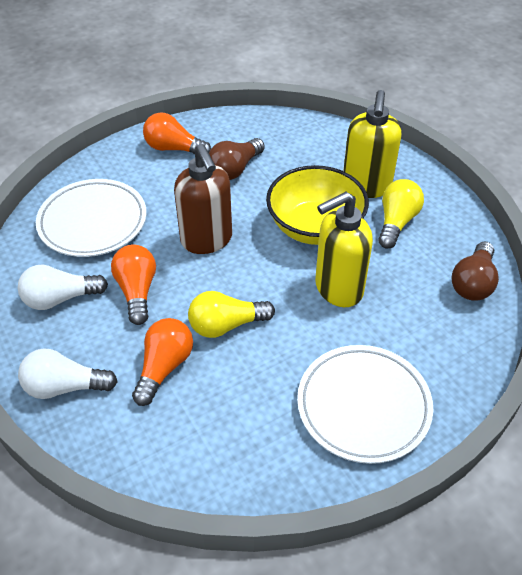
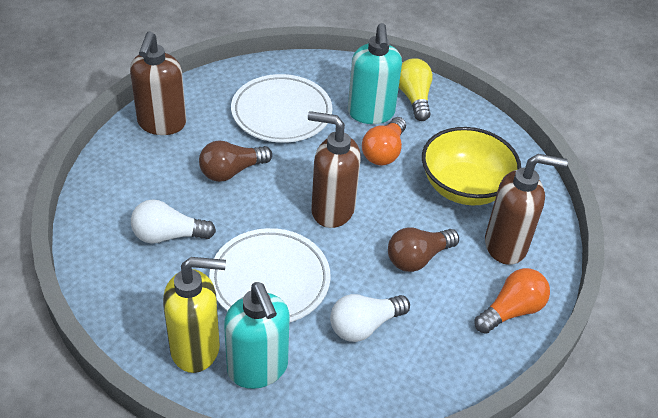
brown soap dispenser: 1 -> 3
orange light bulb: 3 -> 2
turquoise soap dispenser: 0 -> 2
yellow light bulb: 2 -> 1
yellow soap dispenser: 2 -> 1

